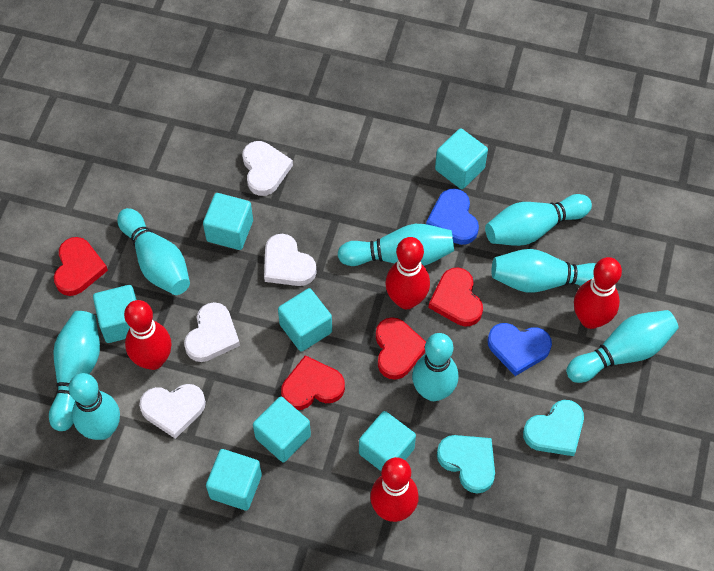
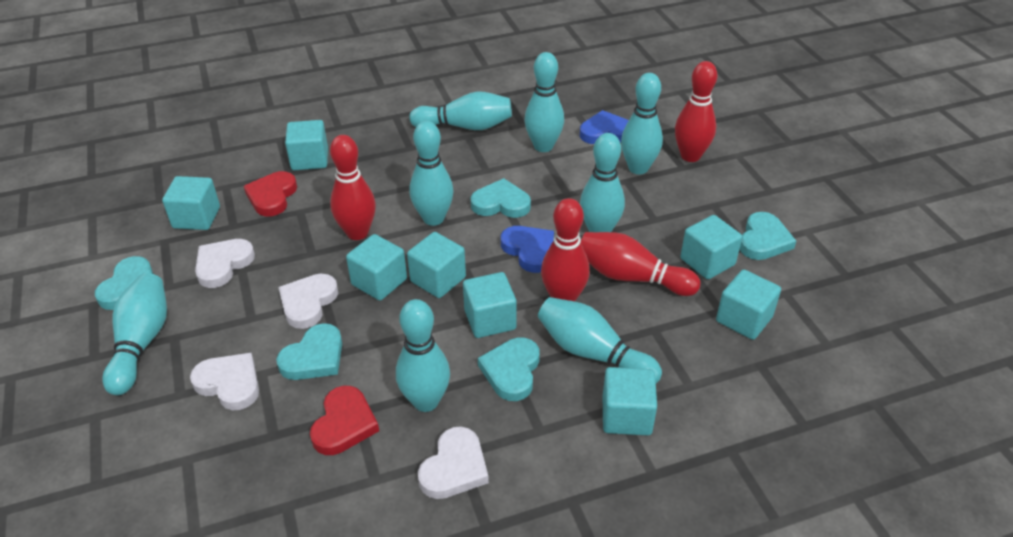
red heart: 4 -> 2
turquoise cube: 7 -> 8
turquoise heart: 2 -> 5

